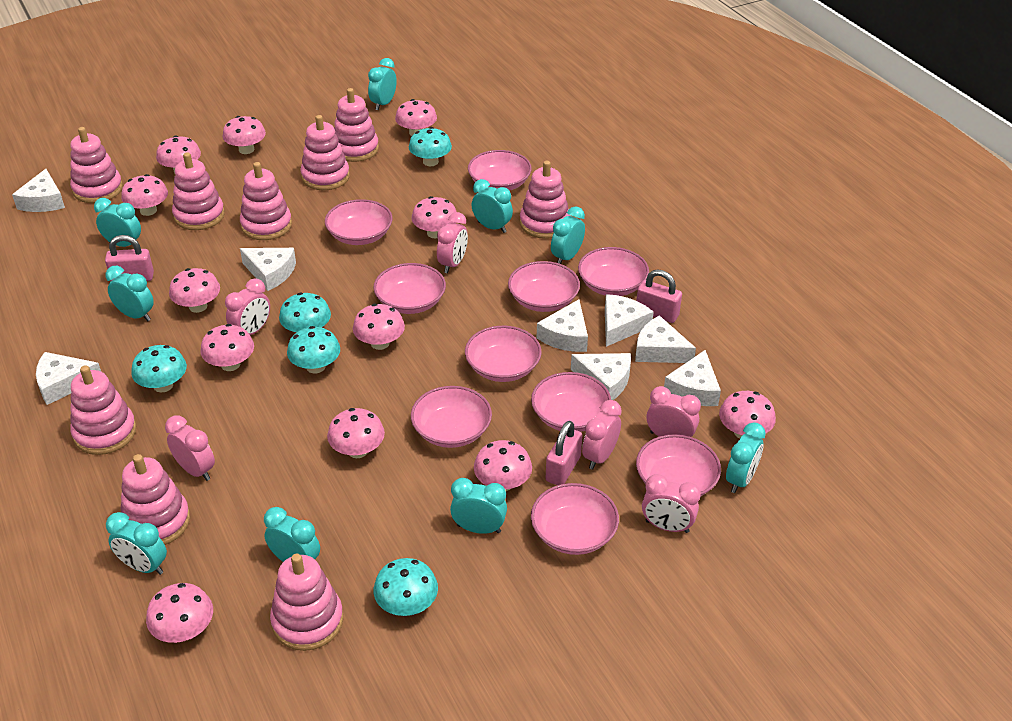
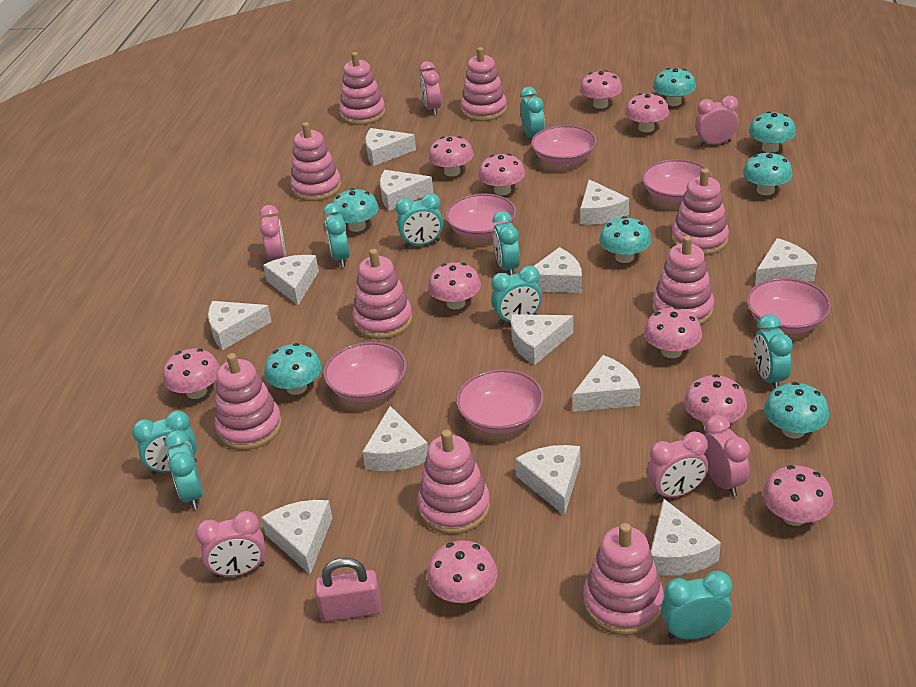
pink bowl: 10 -> 6
pink mushroom: 12 -> 10
pink padlock: 3 -> 1
turquoise mushroom: 5 -> 7
white cheese: 8 -> 13

